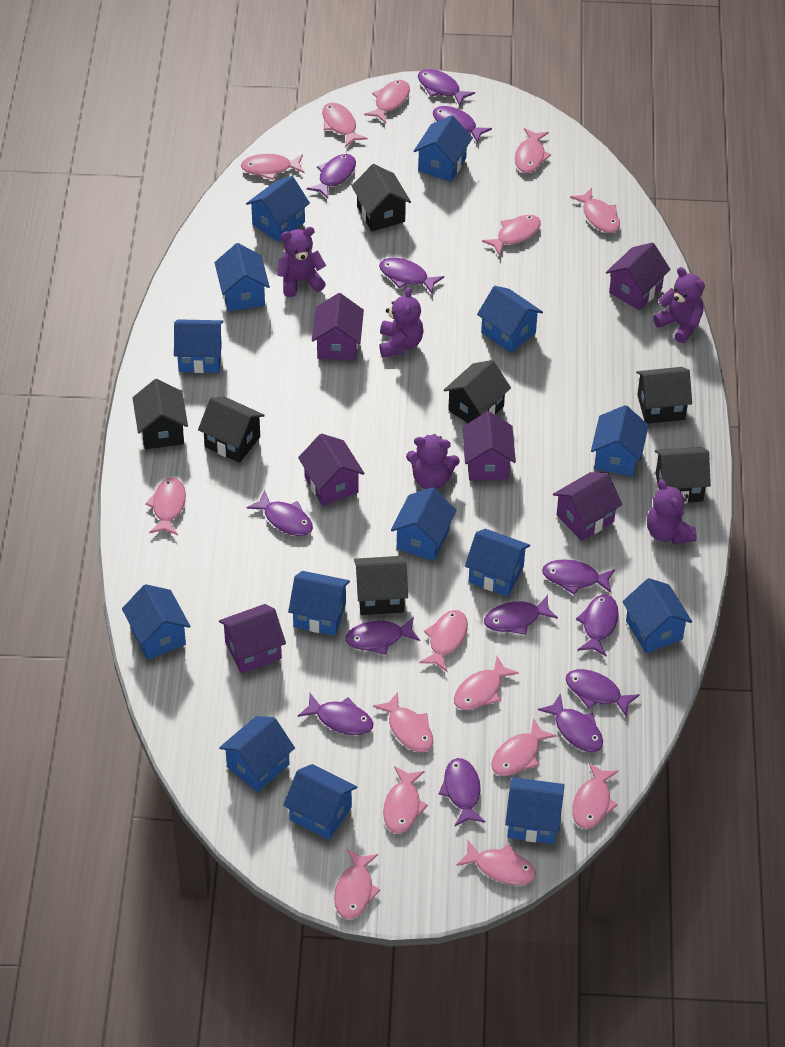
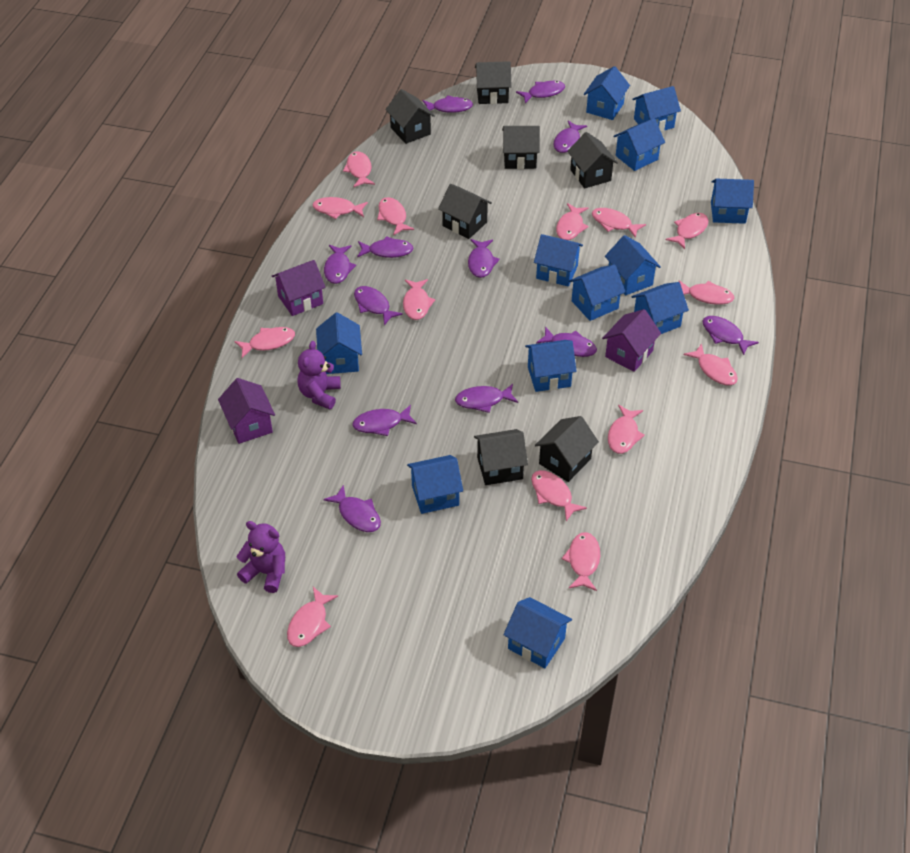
blue house: 14 -> 12
pink fish: 15 -> 14
purple fish: 13 -> 12
purple house: 6 -> 3
purple teddy bear: 5 -> 2

